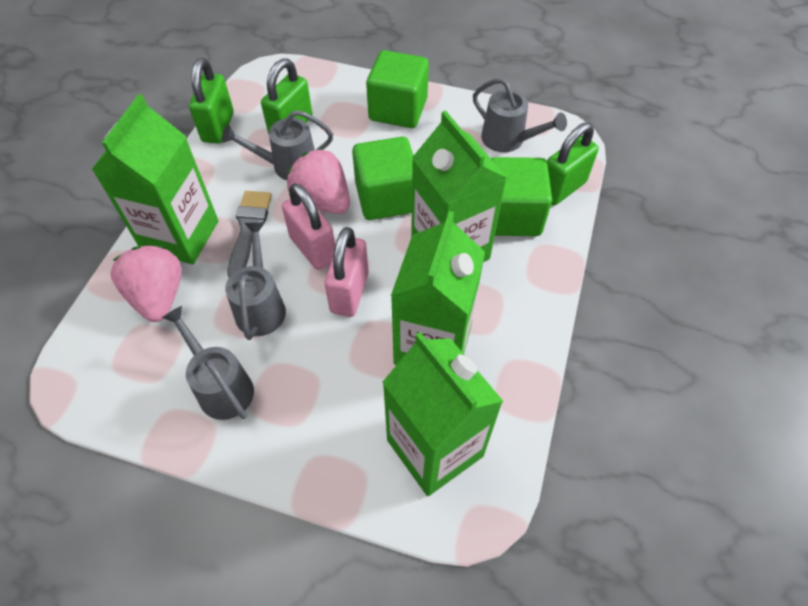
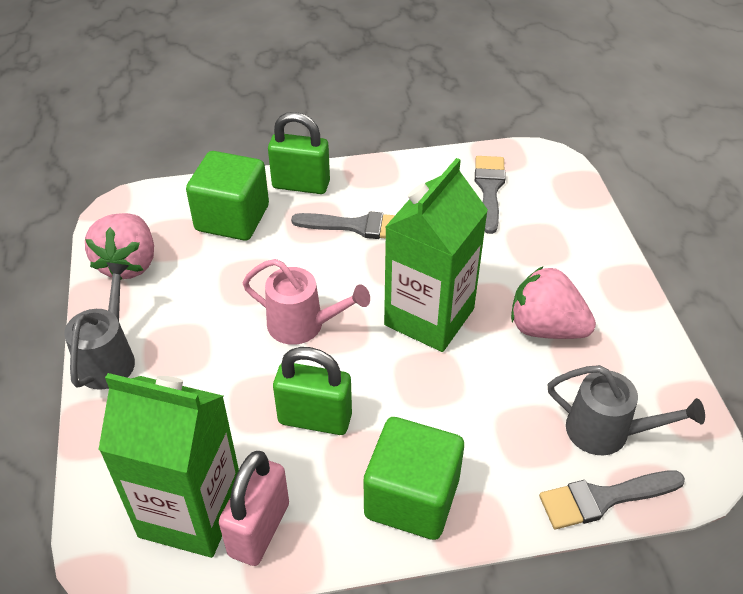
green carton: 4 -> 2
green cube: 3 -> 2
green padlock: 3 -> 2
grey brush: 1 -> 3
grey watering can: 4 -> 2
pink padlock: 2 -> 1
pink watering can: 0 -> 1

